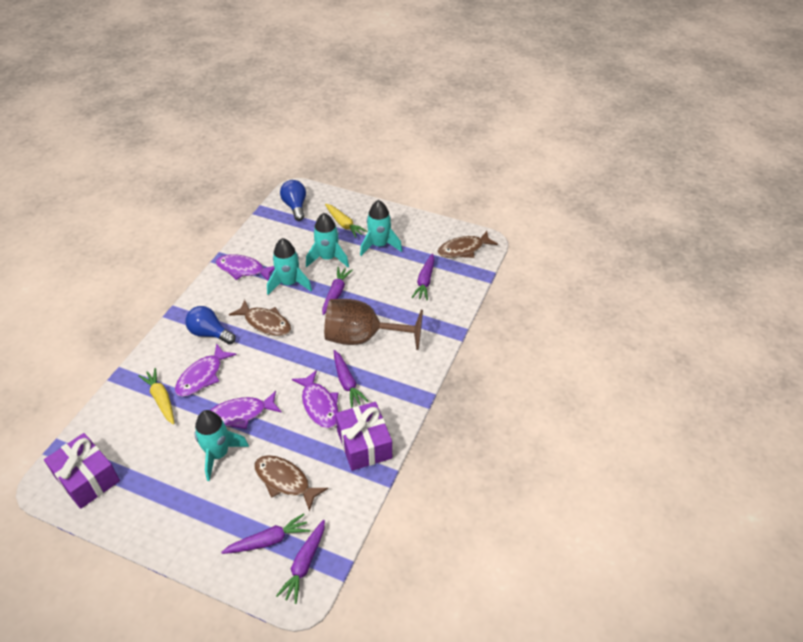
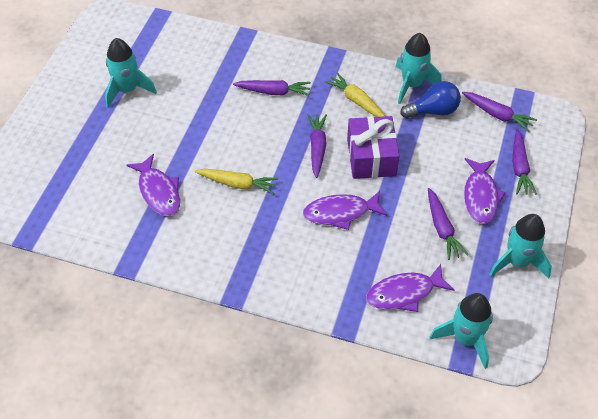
blue light bulb: 2 -> 1
brown fish: 3 -> 0
brown goblet: 1 -> 0
purple gift: 2 -> 1

